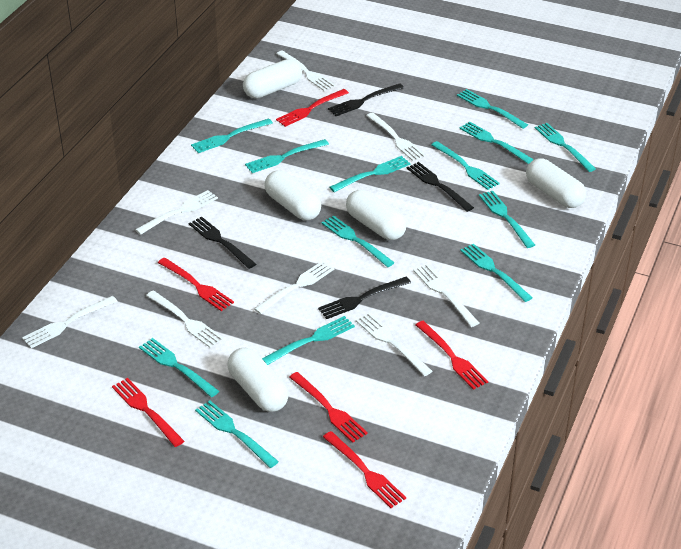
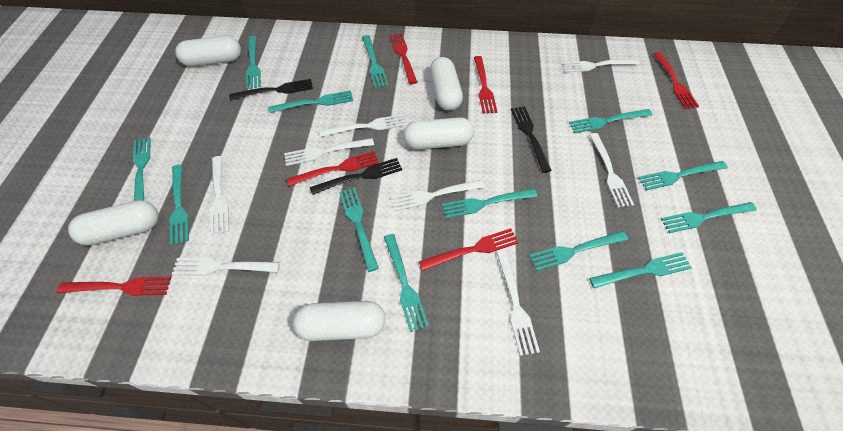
black fork: 4 -> 3

